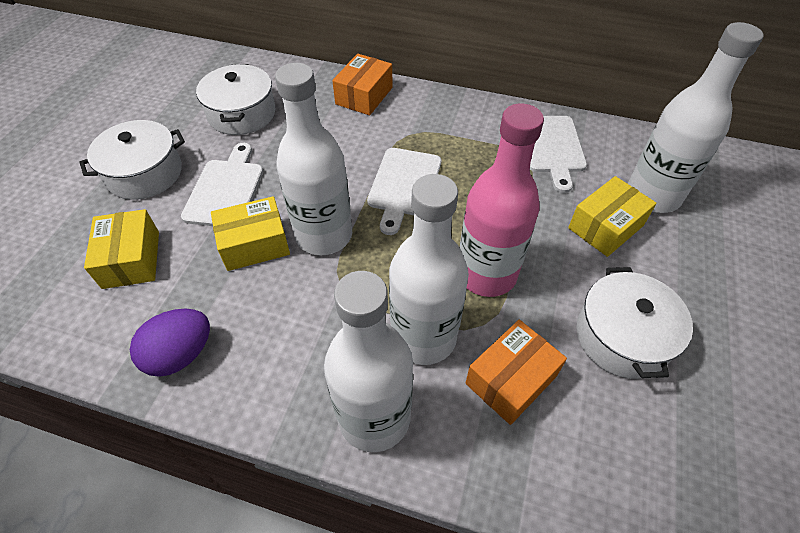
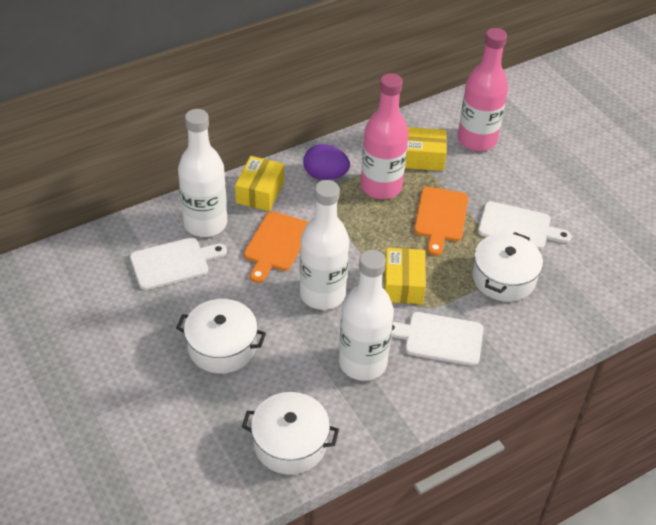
orange box: 2 -> 0
orange cutting board: 0 -> 2
pink bottle: 1 -> 2
white bottle: 4 -> 3

